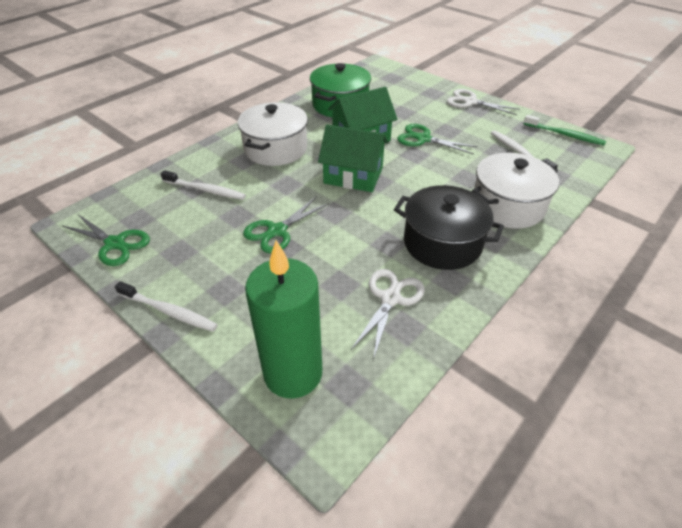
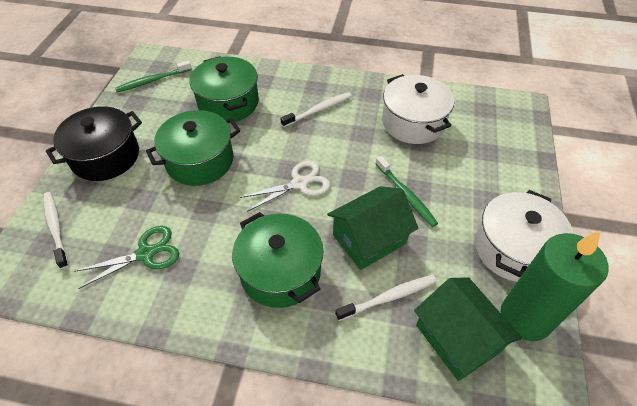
green pot: 1 -> 3
green scissors: 3 -> 1
green toothbrush: 1 -> 2
white scissors: 2 -> 1

